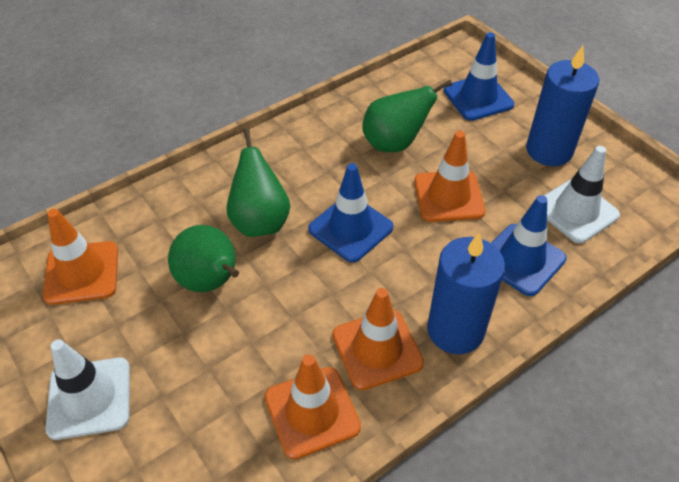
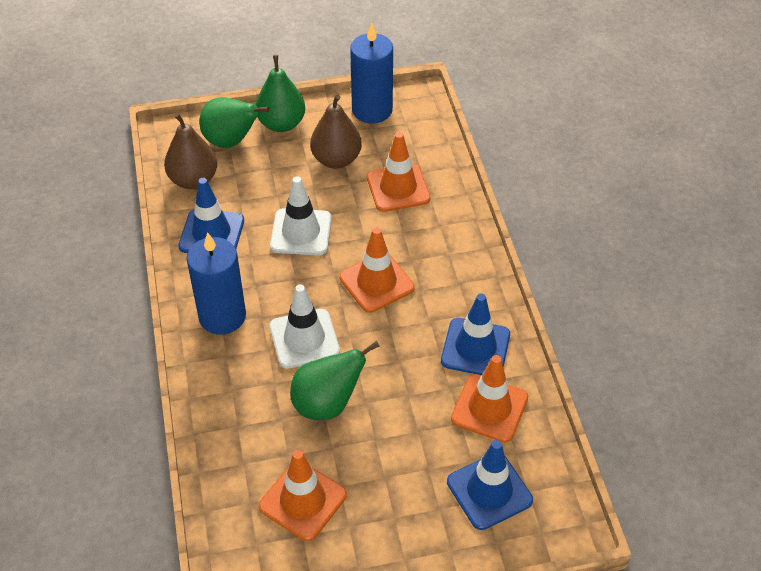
brown pear: 0 -> 2

